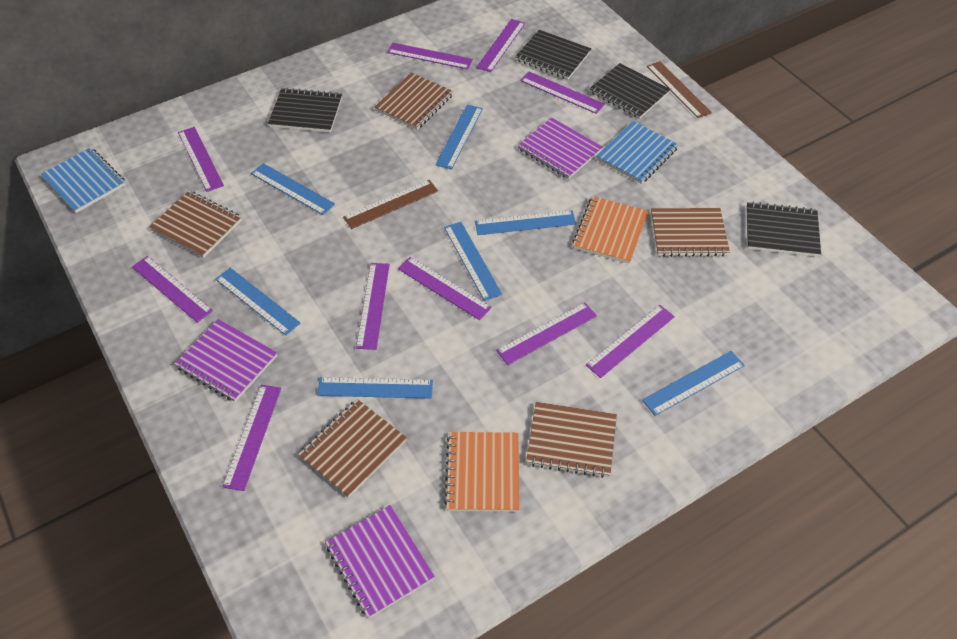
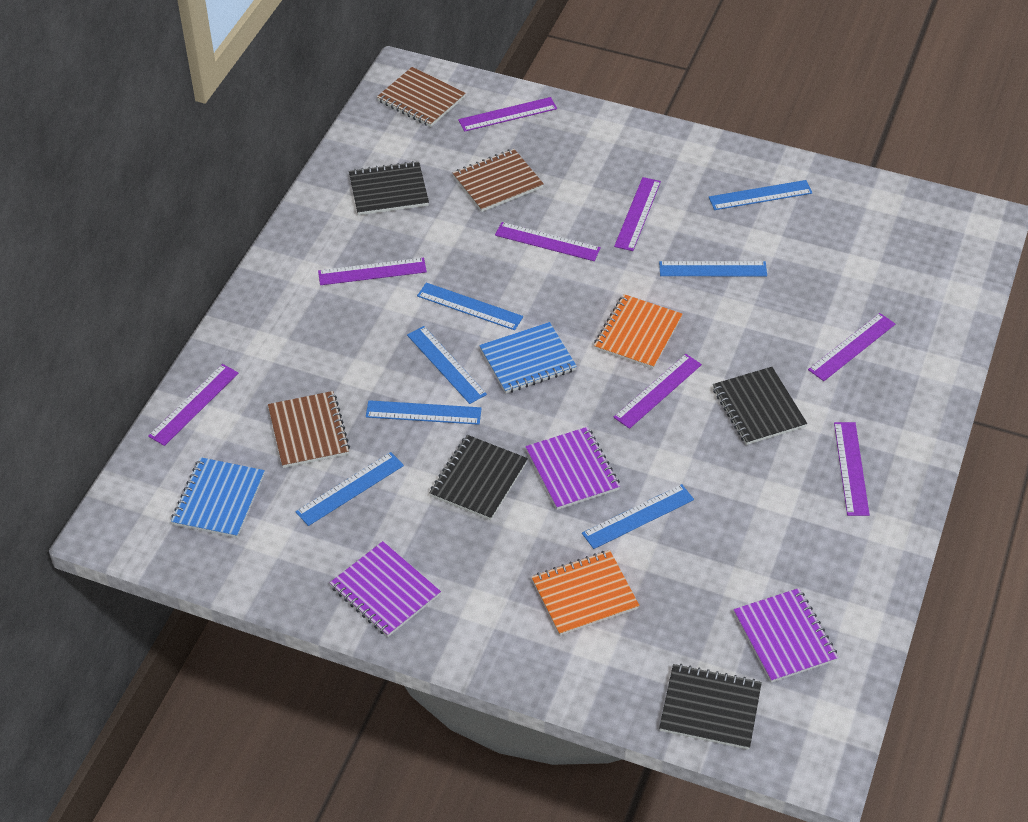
brown notebook: 5 -> 3
brown ruler: 2 -> 0
purple ruler: 10 -> 8

